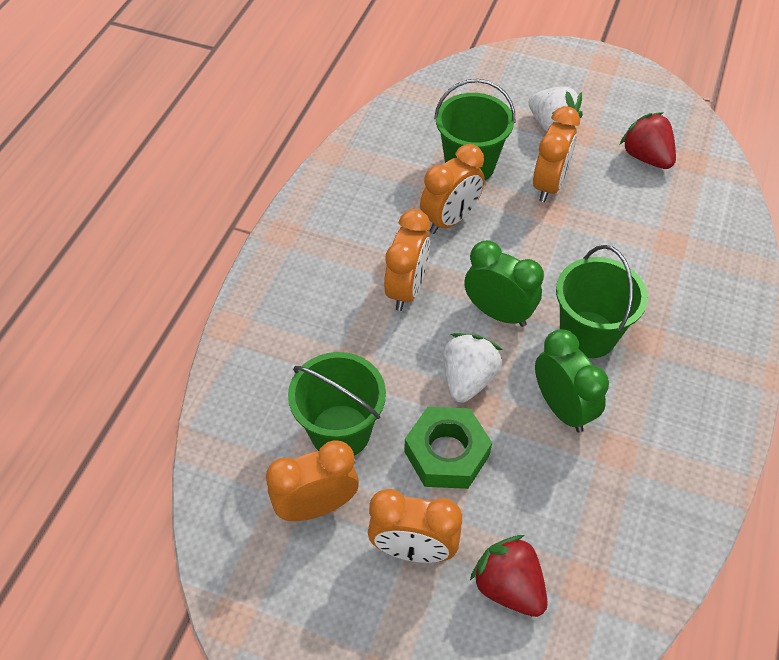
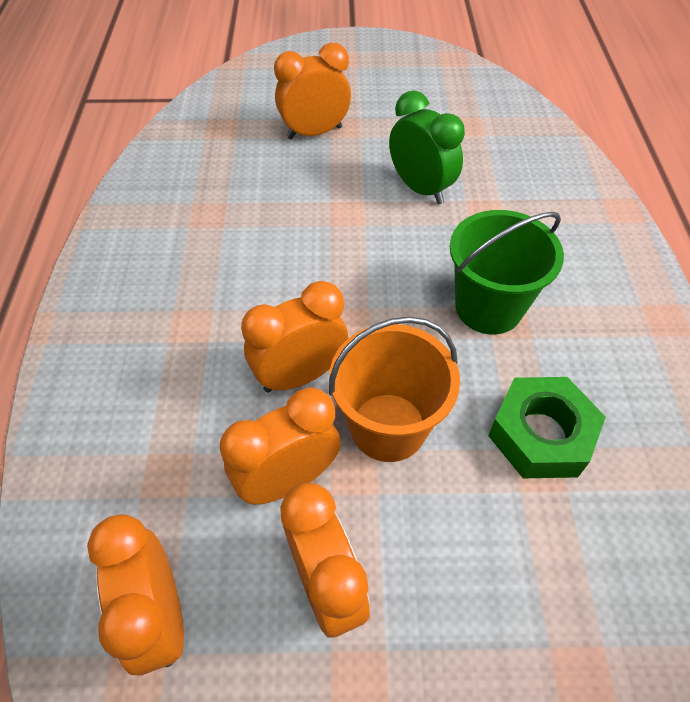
green bucket: 3 -> 1
green clock: 2 -> 1
orange bucket: 0 -> 1
red strawberry: 2 -> 0
white strawberry: 2 -> 0

